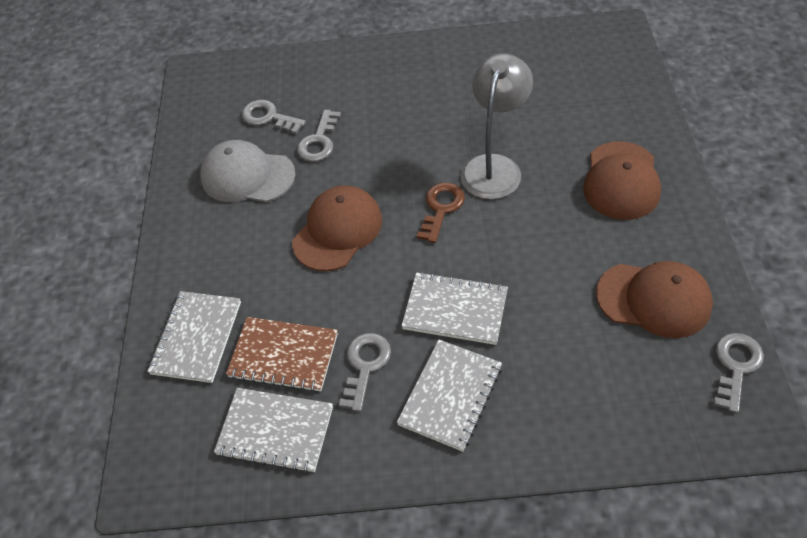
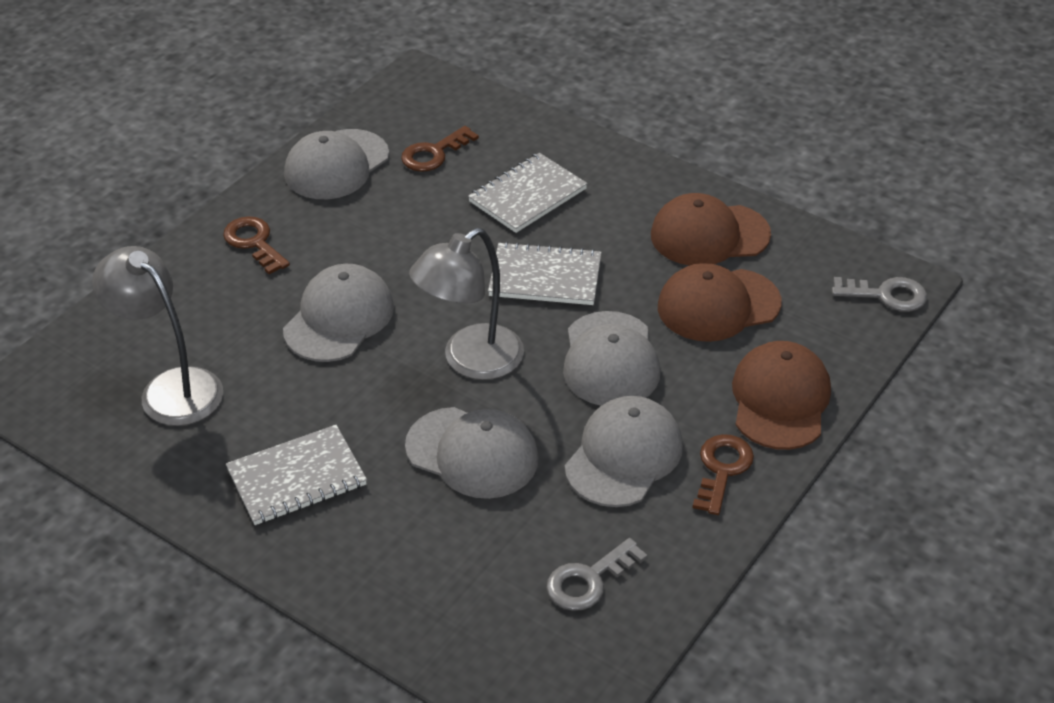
brown key: 1 -> 3
brown notebook: 1 -> 0
grey cap: 1 -> 5
grey key: 4 -> 2
grey lamp: 1 -> 2
grey notebook: 4 -> 3

